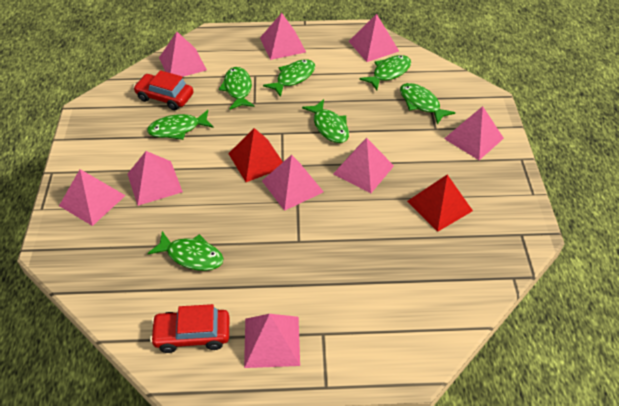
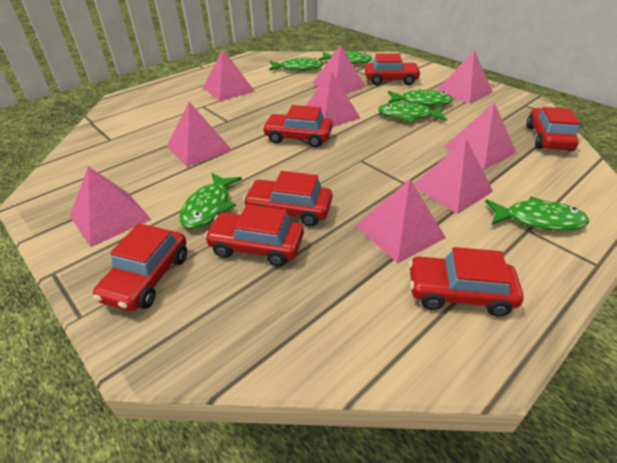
green fish: 7 -> 6
red car: 2 -> 7
red pyramid: 2 -> 0

